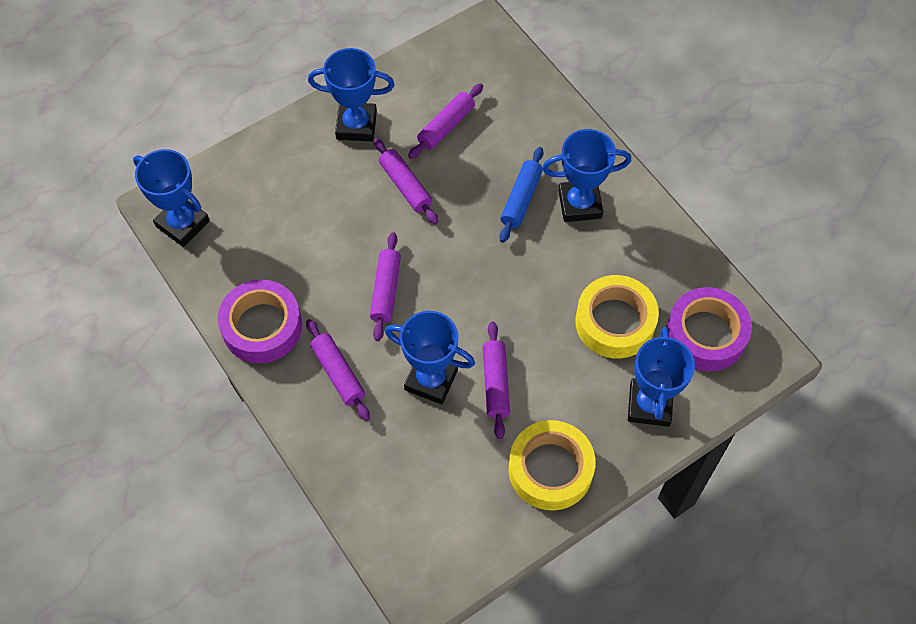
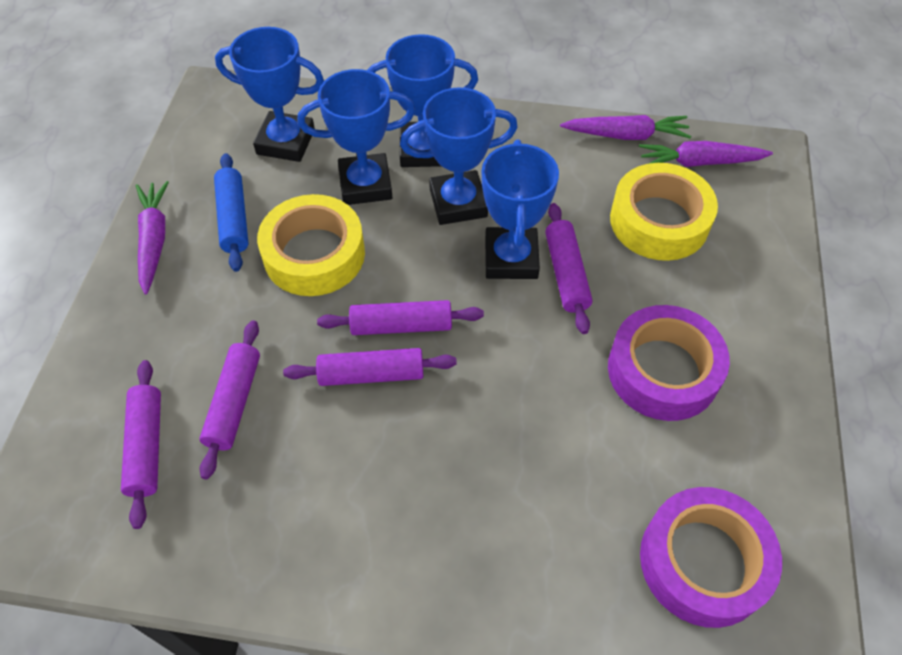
purple carrot: 0 -> 3

